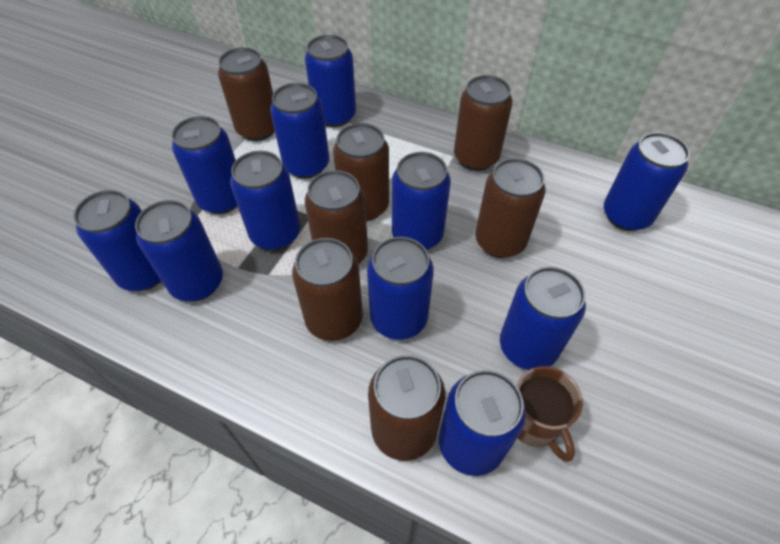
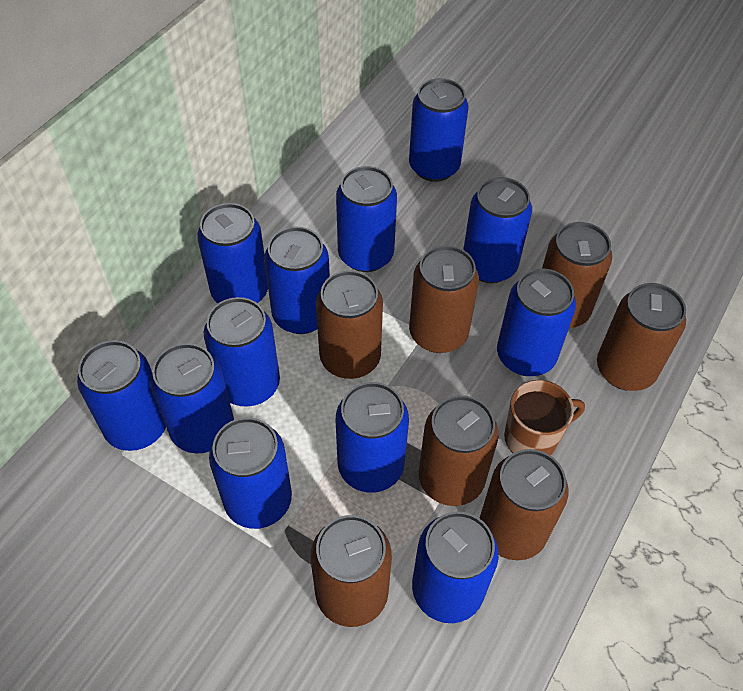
blue can: 11 -> 12

